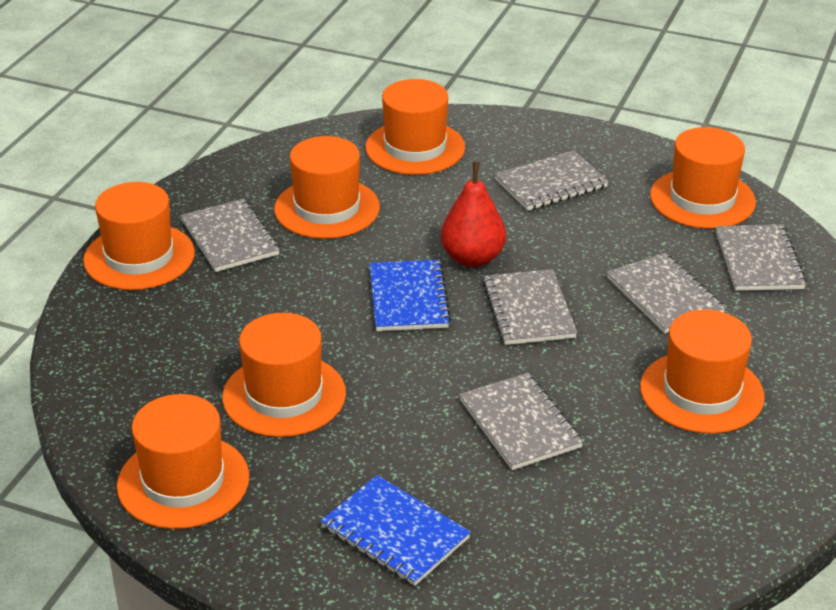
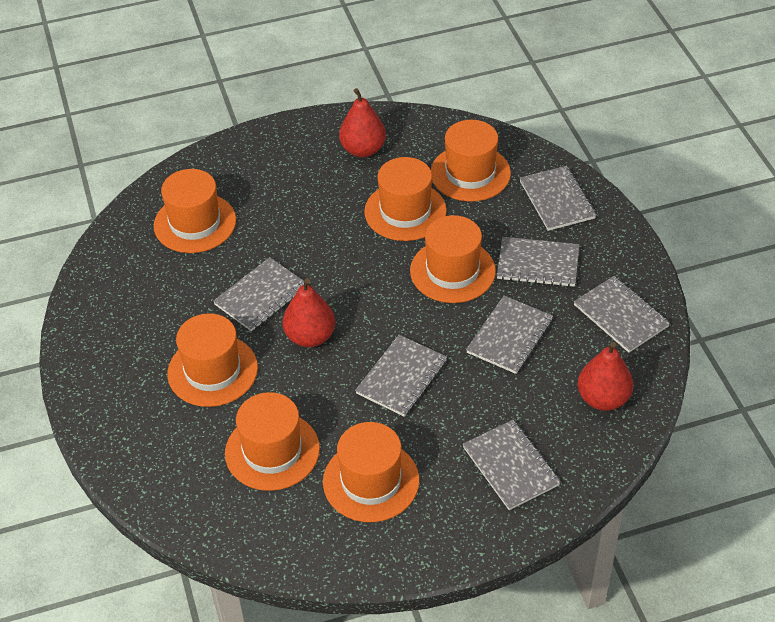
blue notebook: 2 -> 0
grey notebook: 6 -> 7
red pear: 1 -> 3

